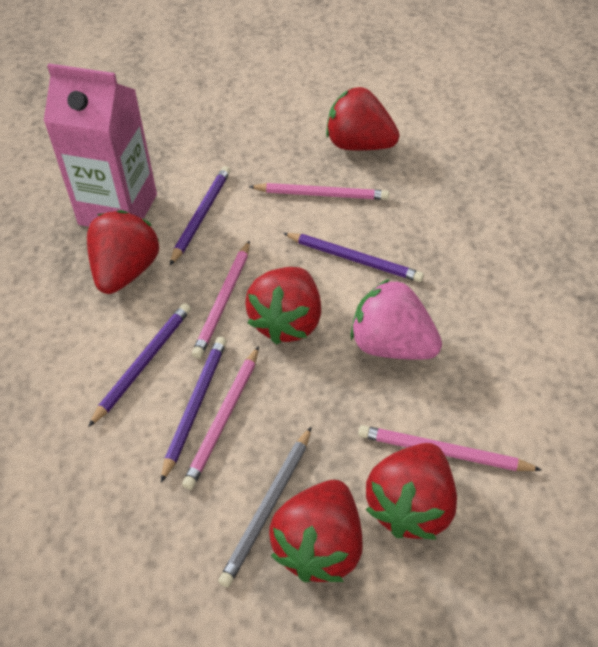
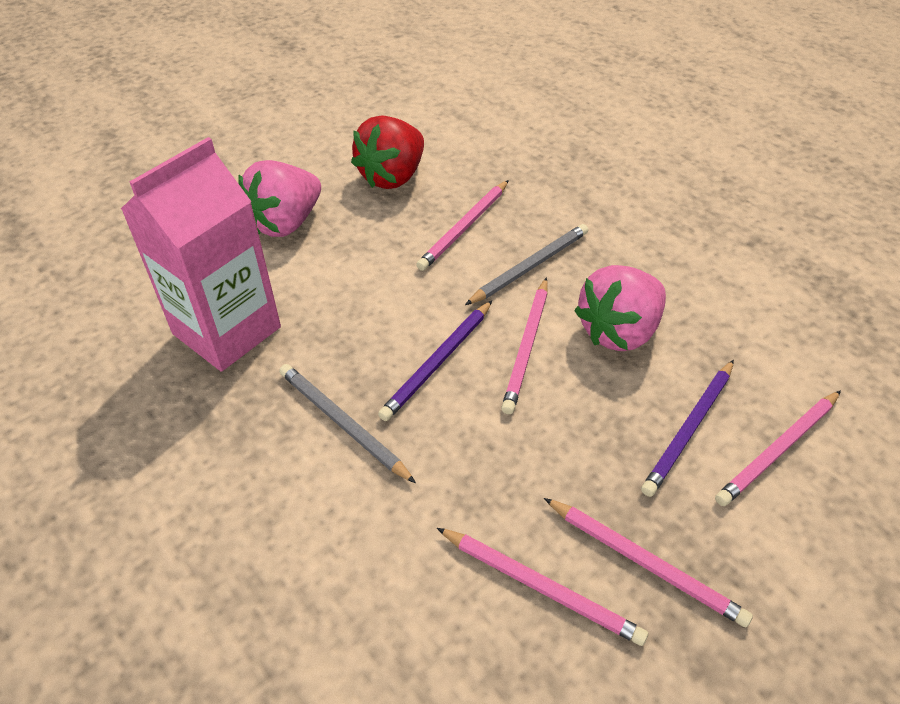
grey pencil: 1 -> 2
pink pencil: 4 -> 5
pink strawberry: 1 -> 2
purple pencil: 4 -> 2
red strawberry: 5 -> 1

